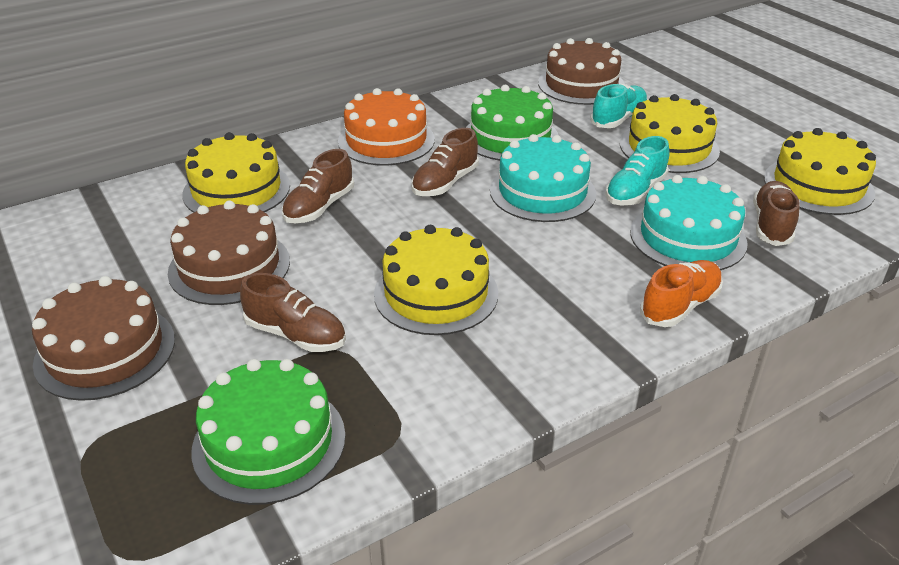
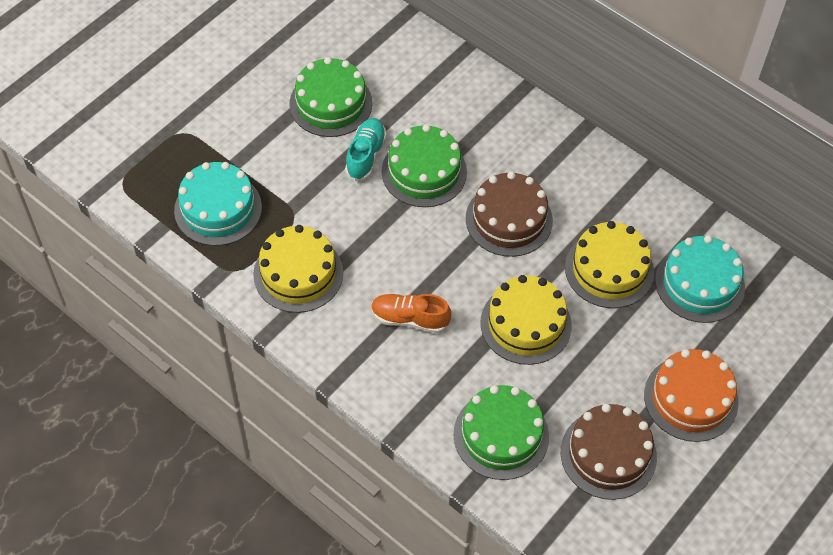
brown cake: 3 -> 2
brown shoe: 4 -> 0
green cake: 2 -> 3
turquoise shoe: 2 -> 1
yellow cake: 4 -> 3

